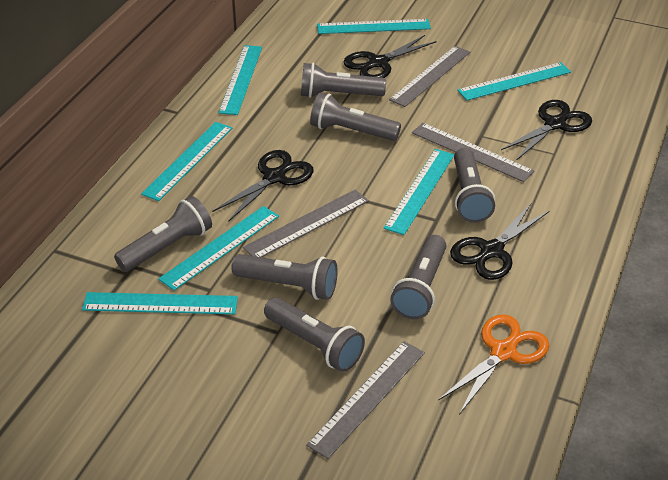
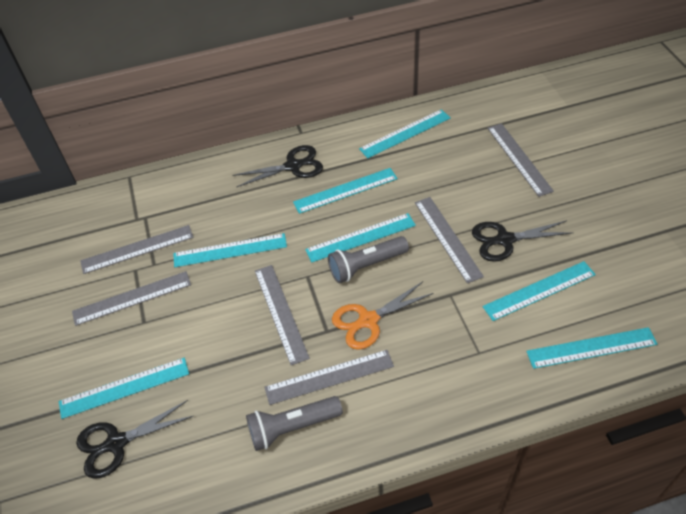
black scissors: 4 -> 3
grey flashlight: 7 -> 2
grey ruler: 4 -> 6

